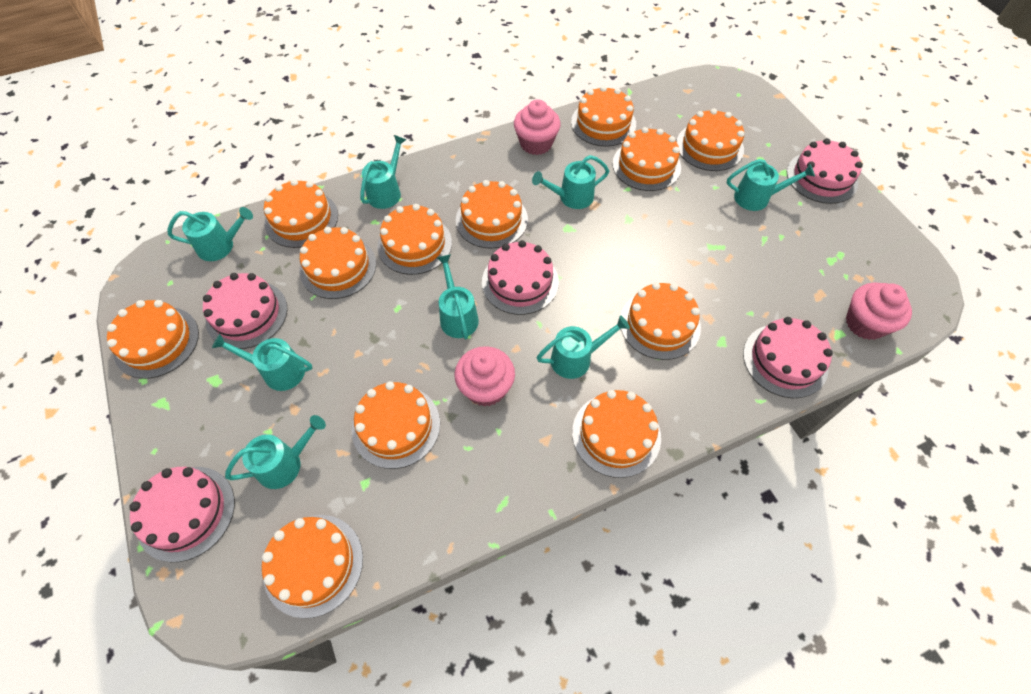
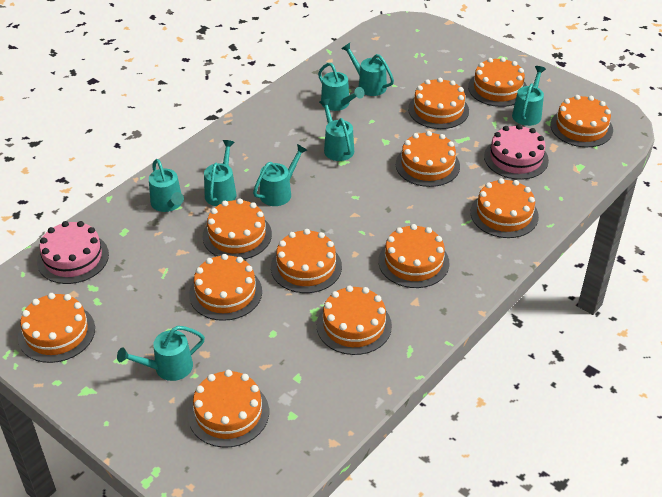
pink cake: 5 -> 2
pink cupcake: 3 -> 0

